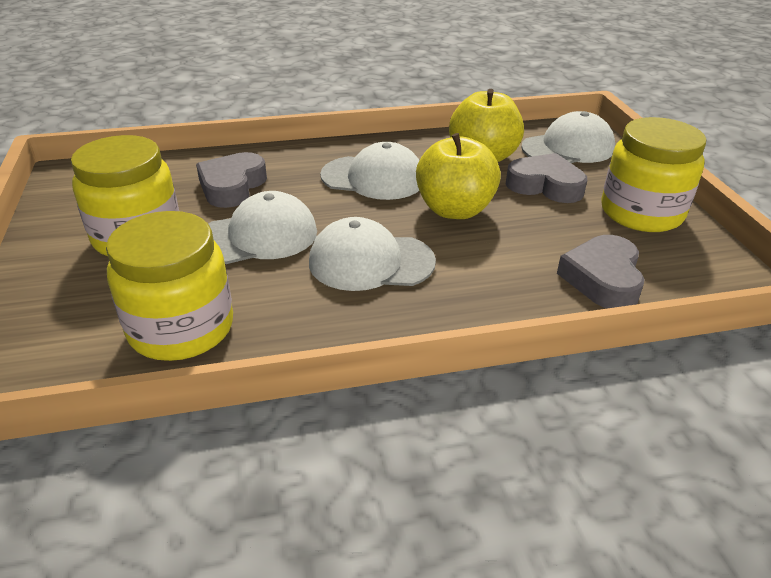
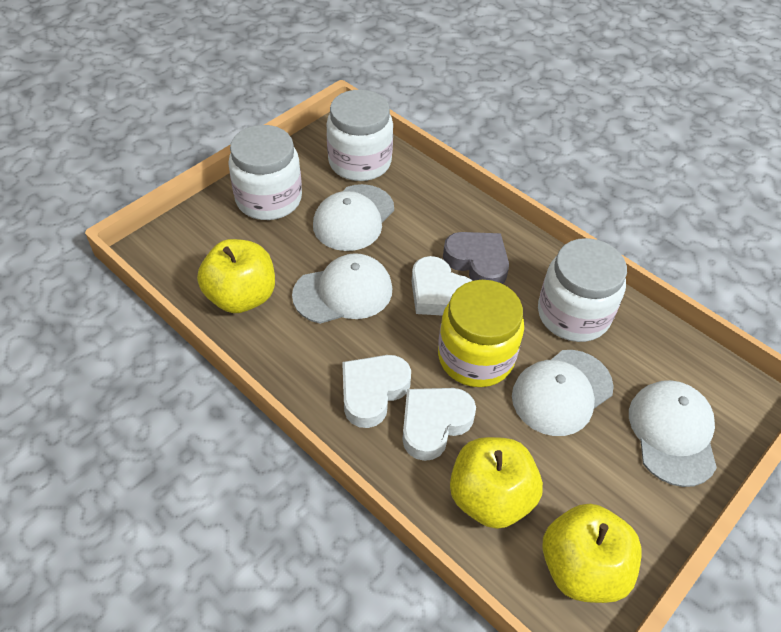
grey heart: 3 -> 1
white heart: 0 -> 3
white jar: 0 -> 3
yellow apple: 2 -> 3
yellow jar: 3 -> 1

